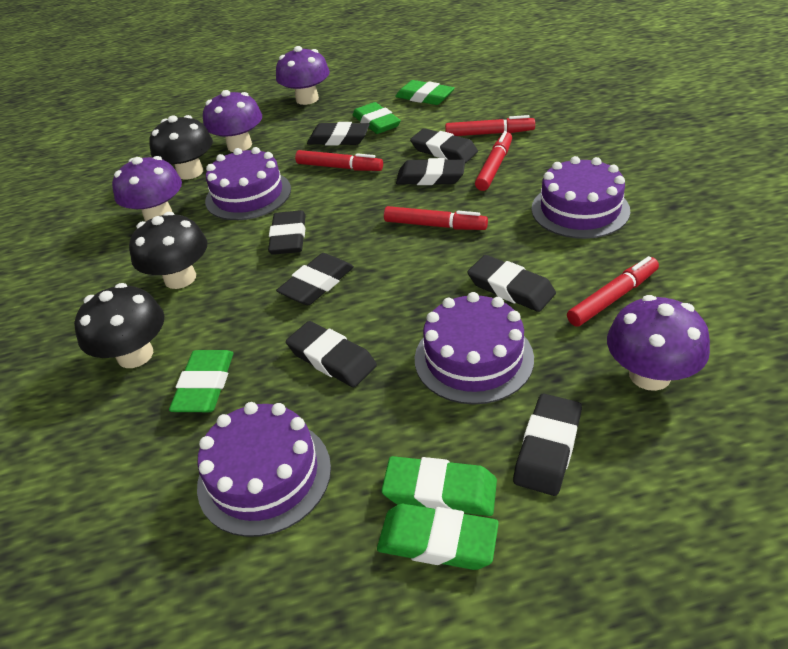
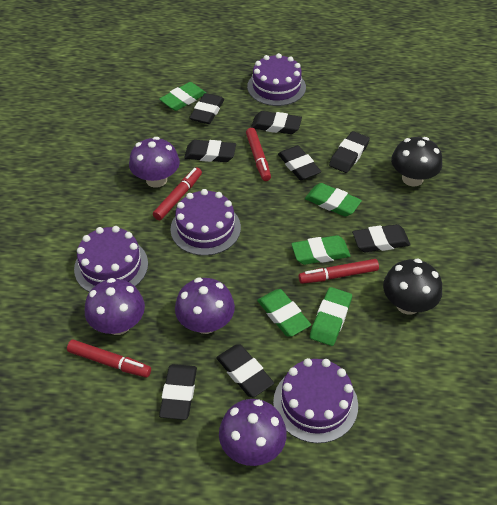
black mushroom: 3 -> 2
red marker: 5 -> 4

